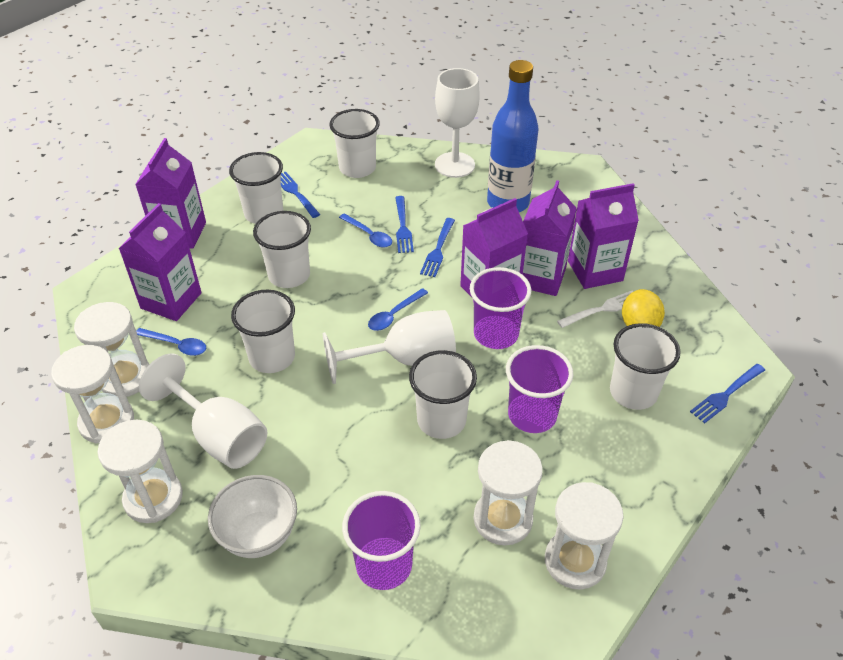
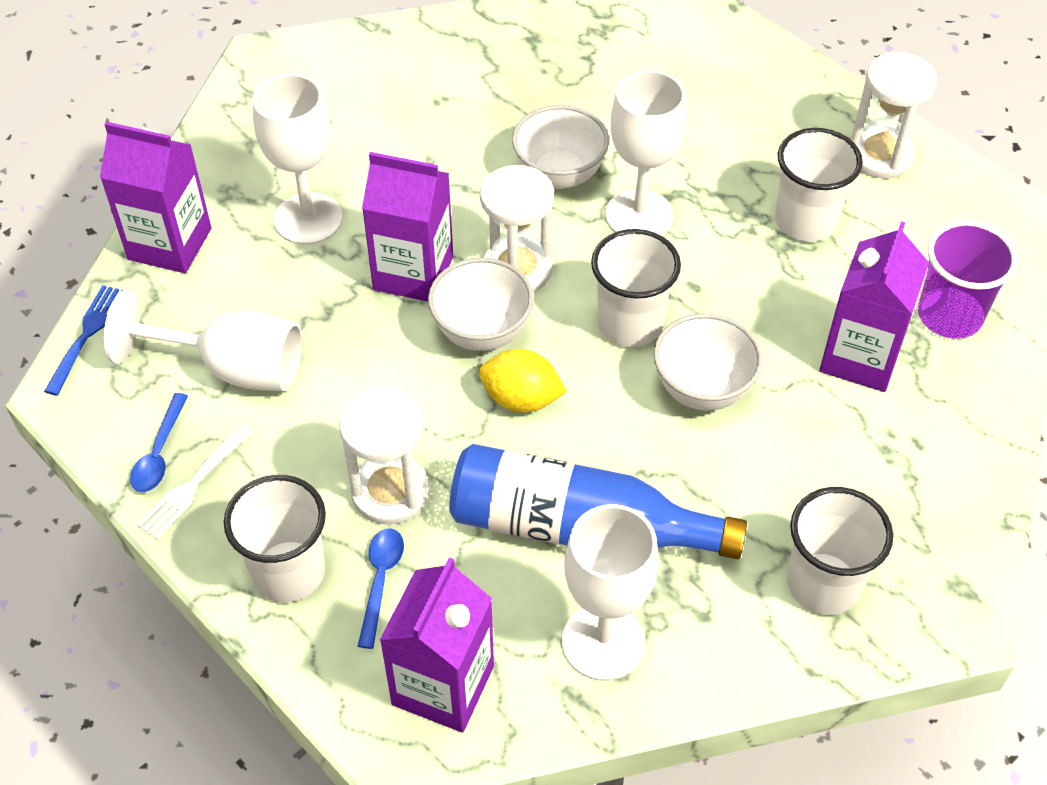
blue fork: 4 -> 1
blue spoon: 3 -> 2
purple carton: 5 -> 4
purple cup: 3 -> 1
white bowl: 1 -> 3
white cup: 6 -> 4
white goblet: 3 -> 4
white hourglass: 5 -> 3

